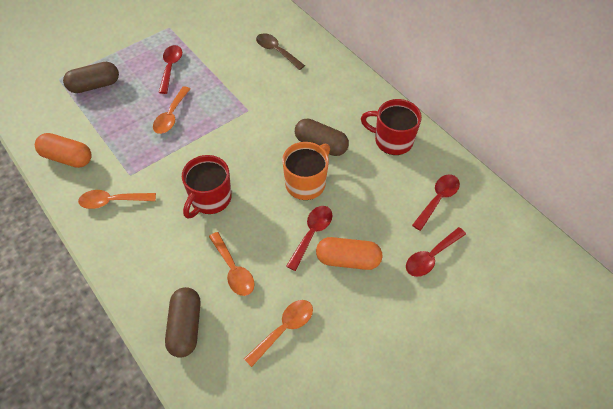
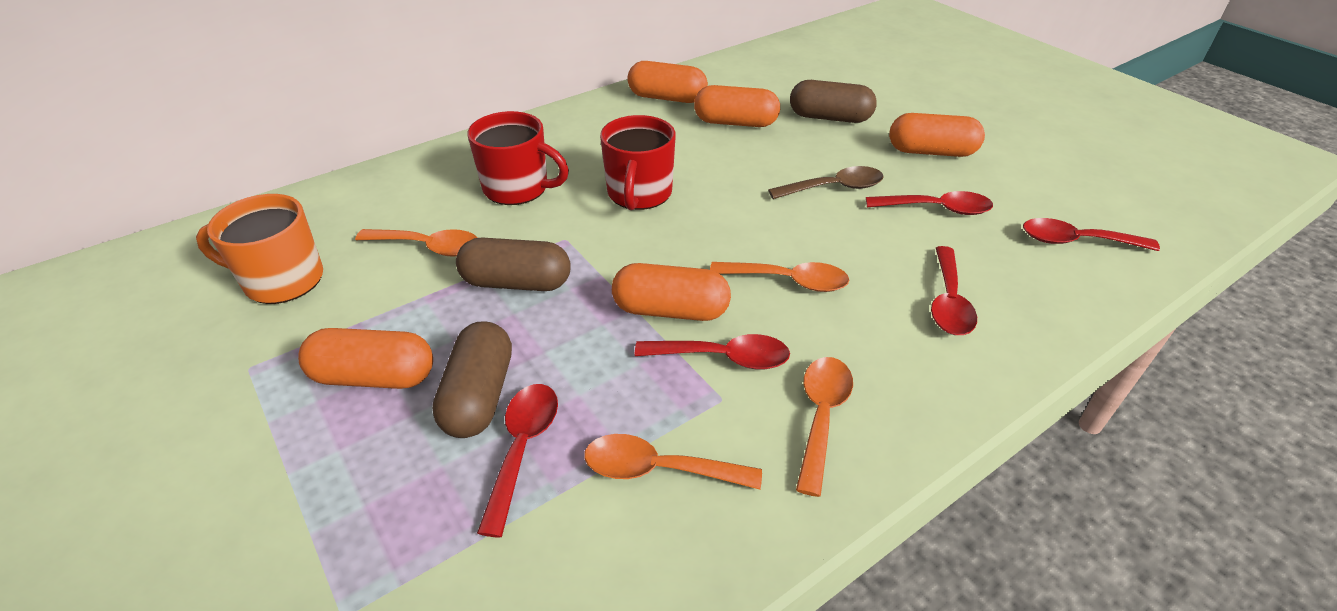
orange capsule: 2 -> 5
red spoon: 4 -> 5

